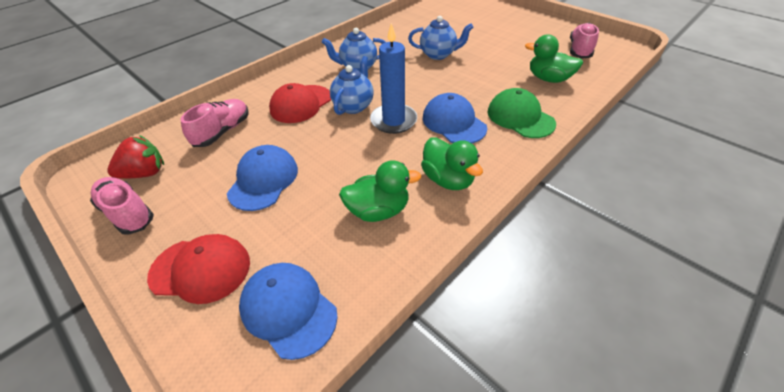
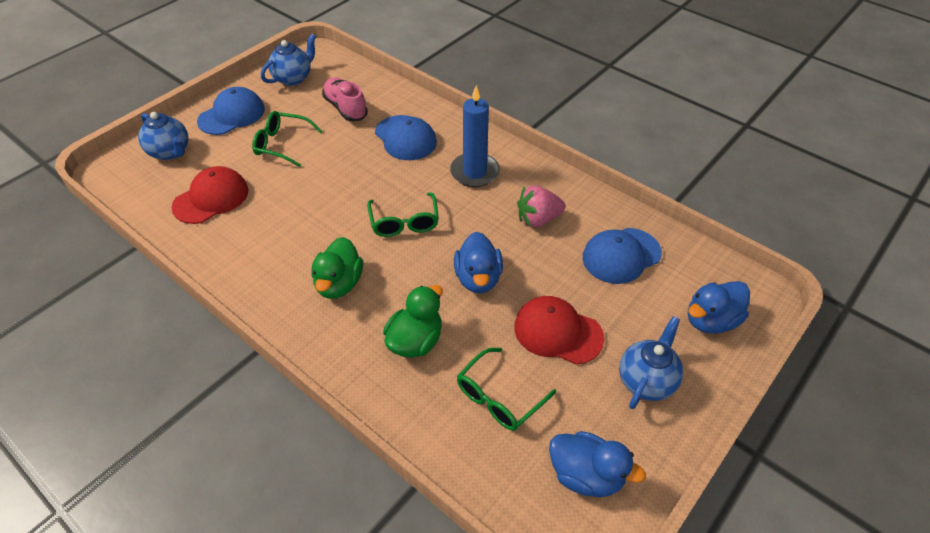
blue duck: 0 -> 3
green cap: 1 -> 0
green duck: 3 -> 2
green glasses: 0 -> 3
pink shoe: 3 -> 1
pink strawberry: 0 -> 1
red strawberry: 1 -> 0

